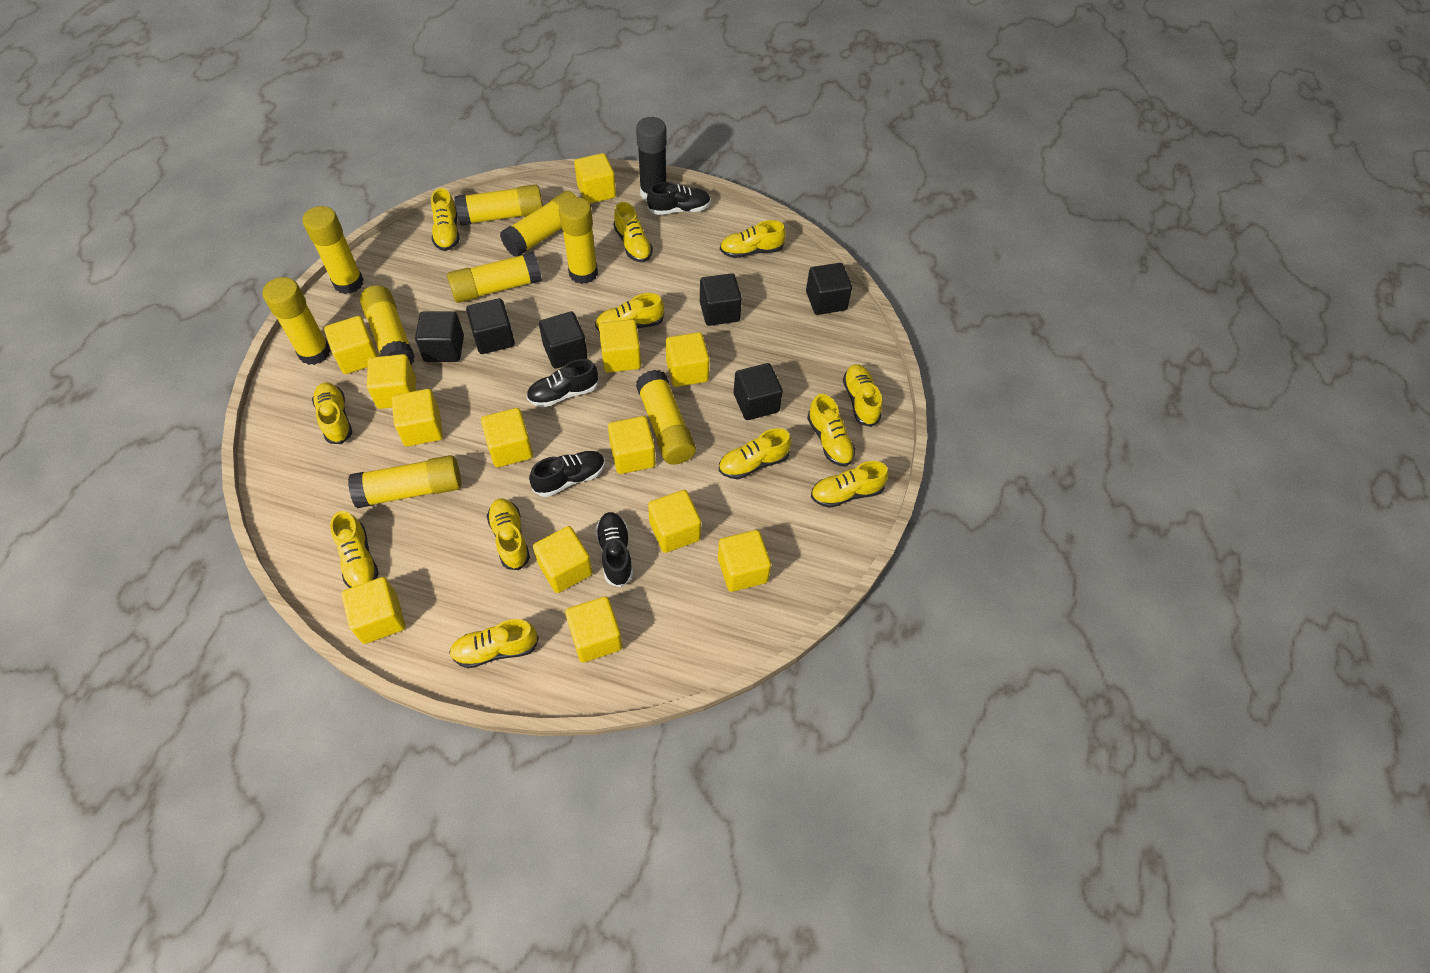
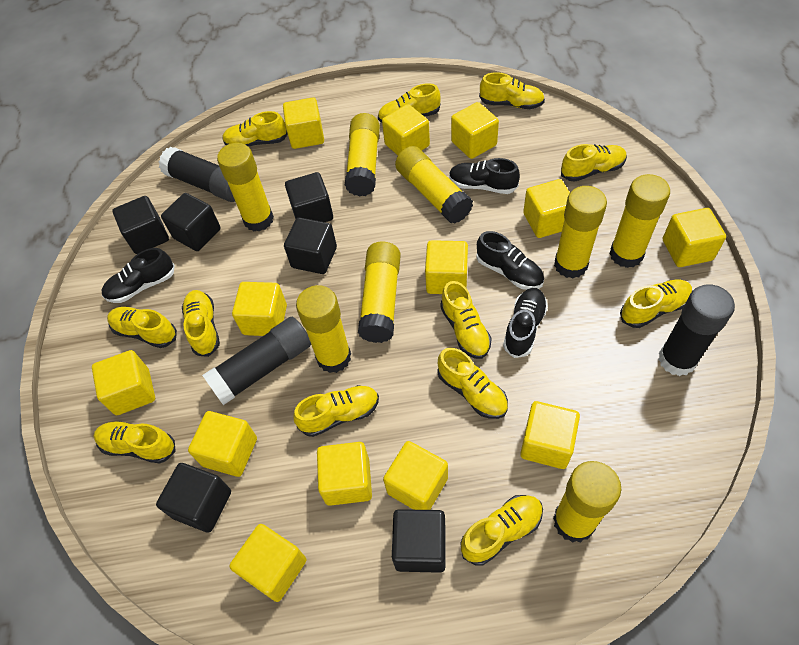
black glue stick: 1 -> 3
yellow glue stick: 9 -> 8

